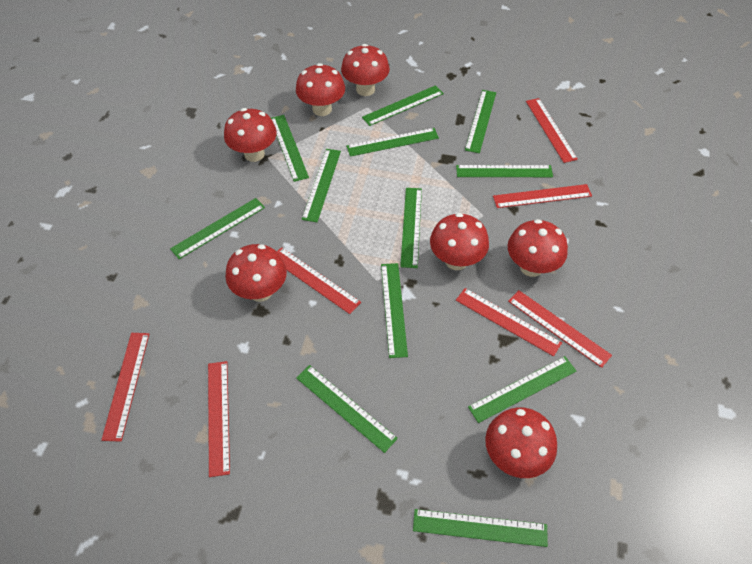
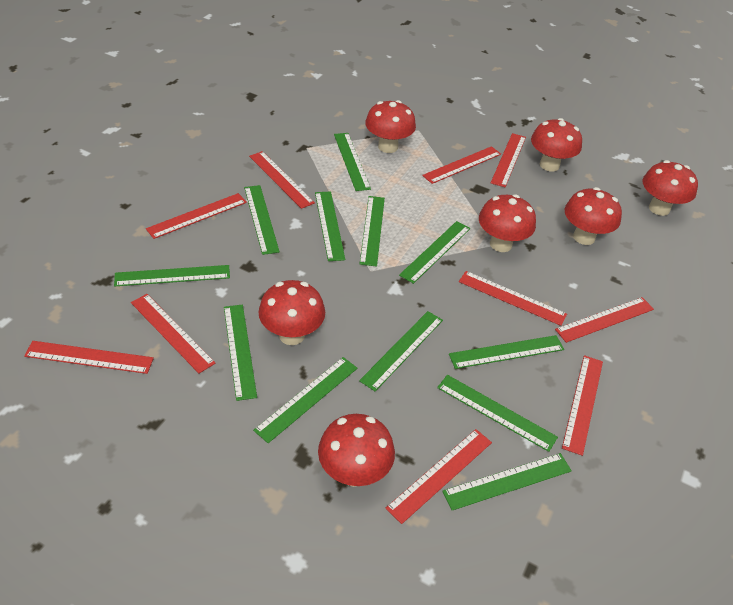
red ruler: 7 -> 10

